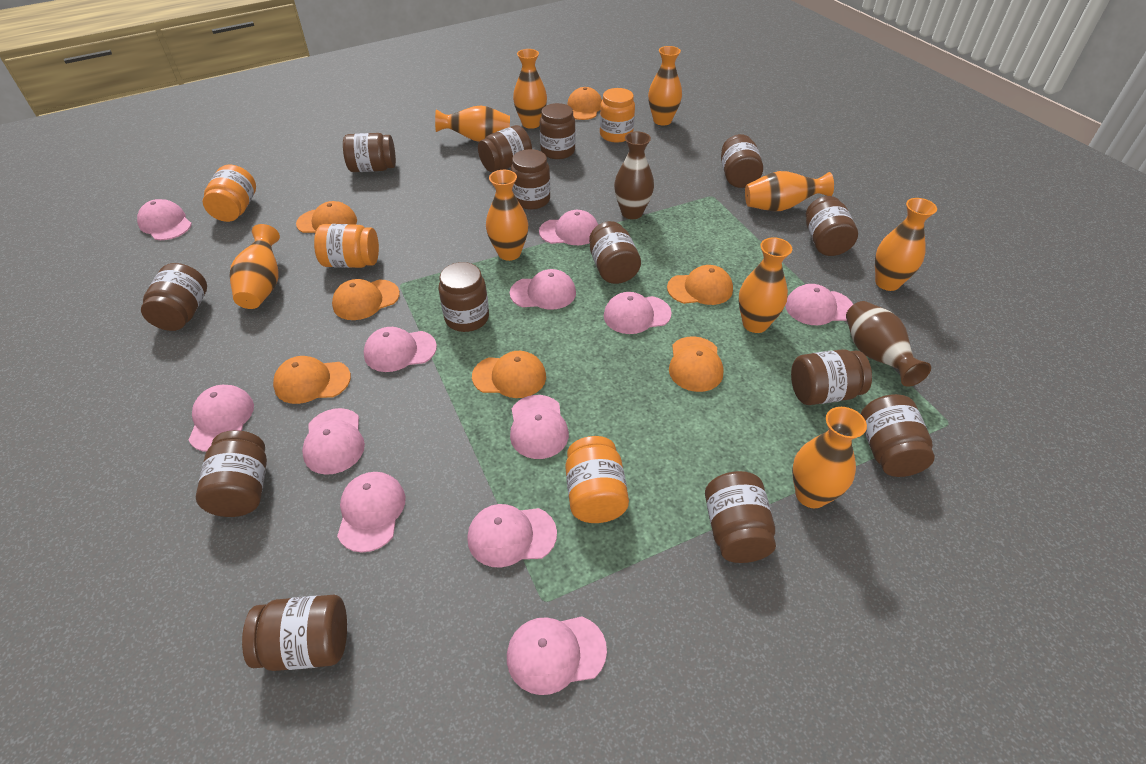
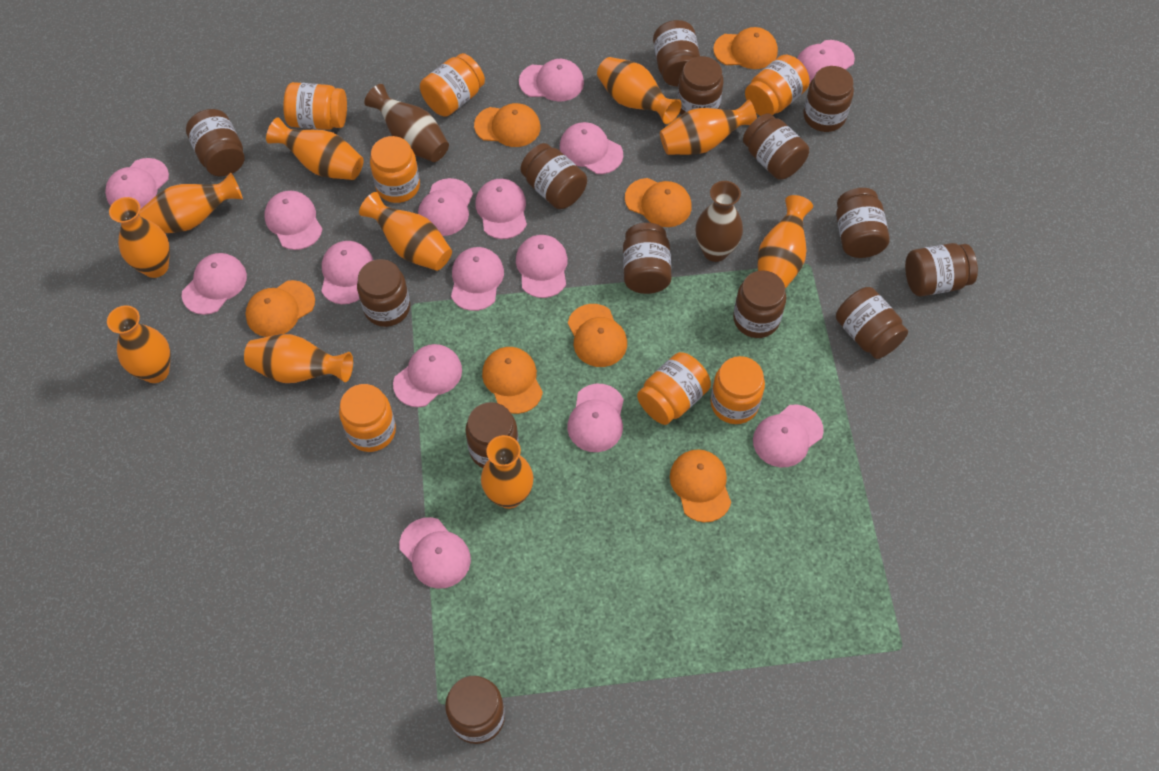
orange jar: 4 -> 7
orange vase: 9 -> 10
pink cap: 12 -> 15

